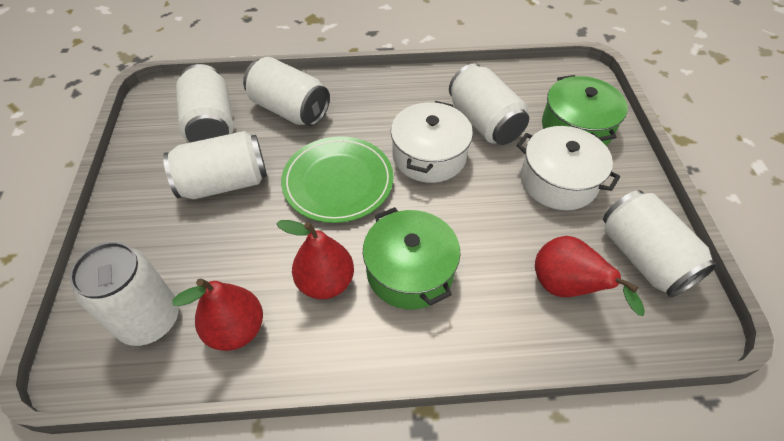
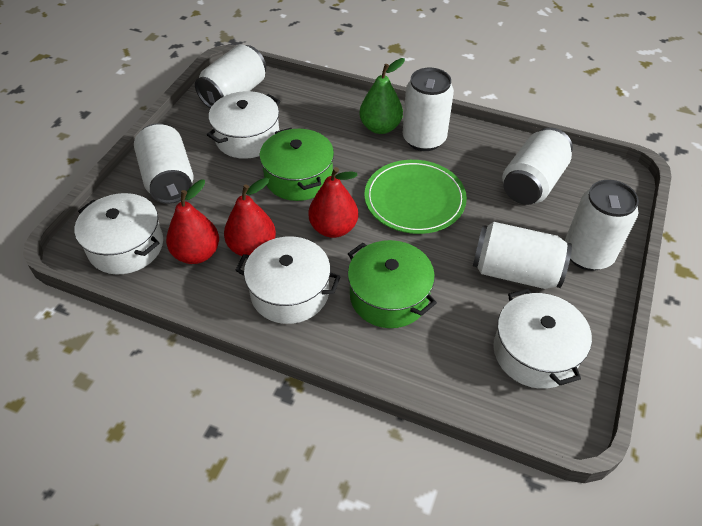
green pear: 0 -> 1
white pot: 2 -> 4

